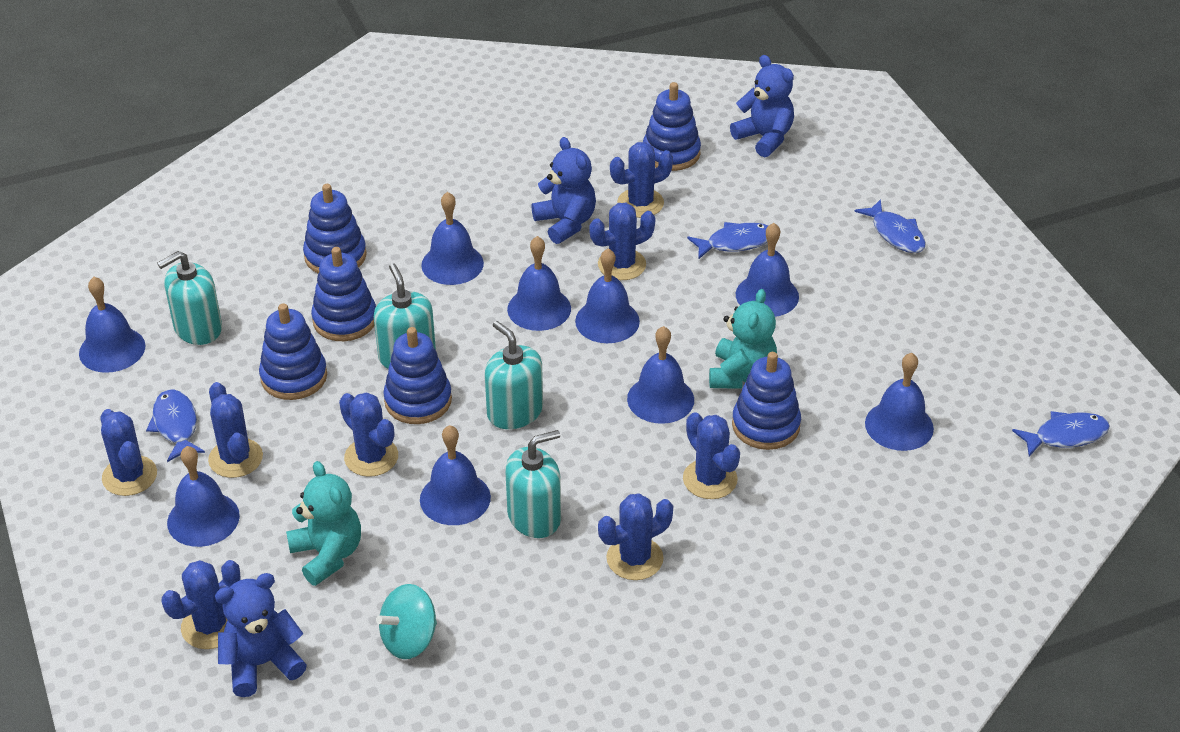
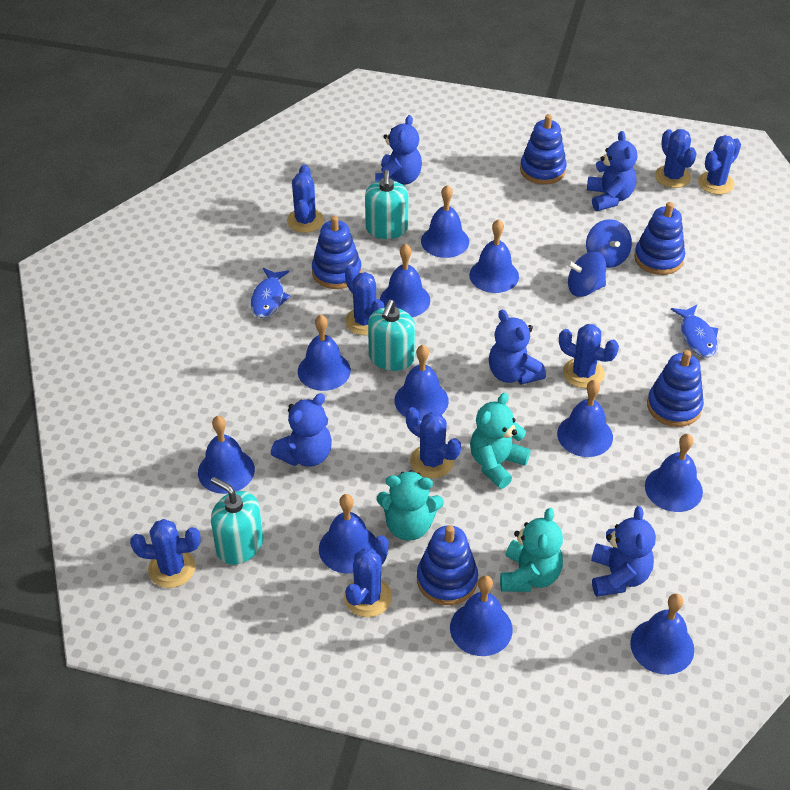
blue bell: 9 -> 11
blue fish: 4 -> 2
blue spinning top: 0 -> 2
blue stacking toy: 6 -> 5
blue teddy bear: 3 -> 5
turquoise soap dispenser: 4 -> 3
turquoise spinning top: 1 -> 0
turquoise teddy bear: 2 -> 3

